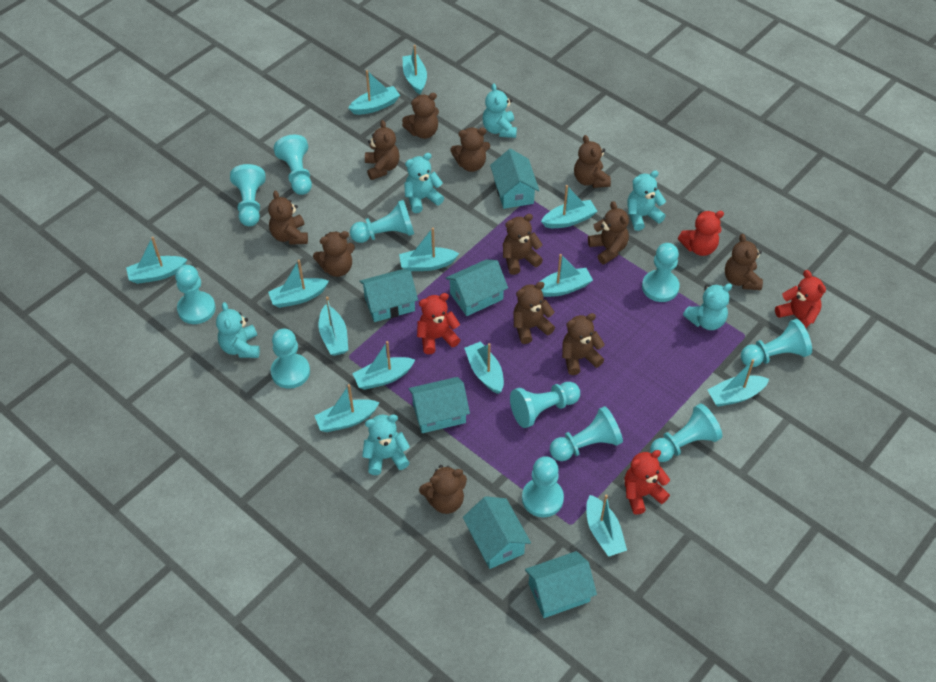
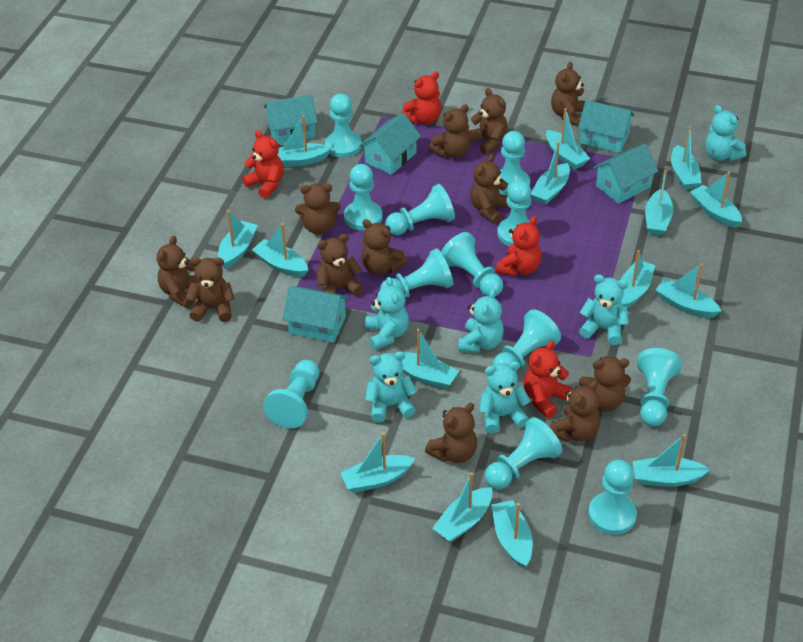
turquoise boat: 13 -> 15
turquoise house: 6 -> 5
turquoise pawn: 11 -> 12

